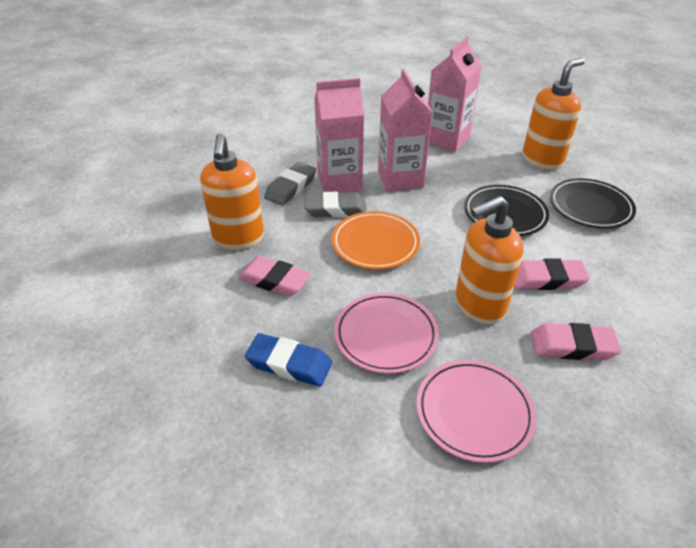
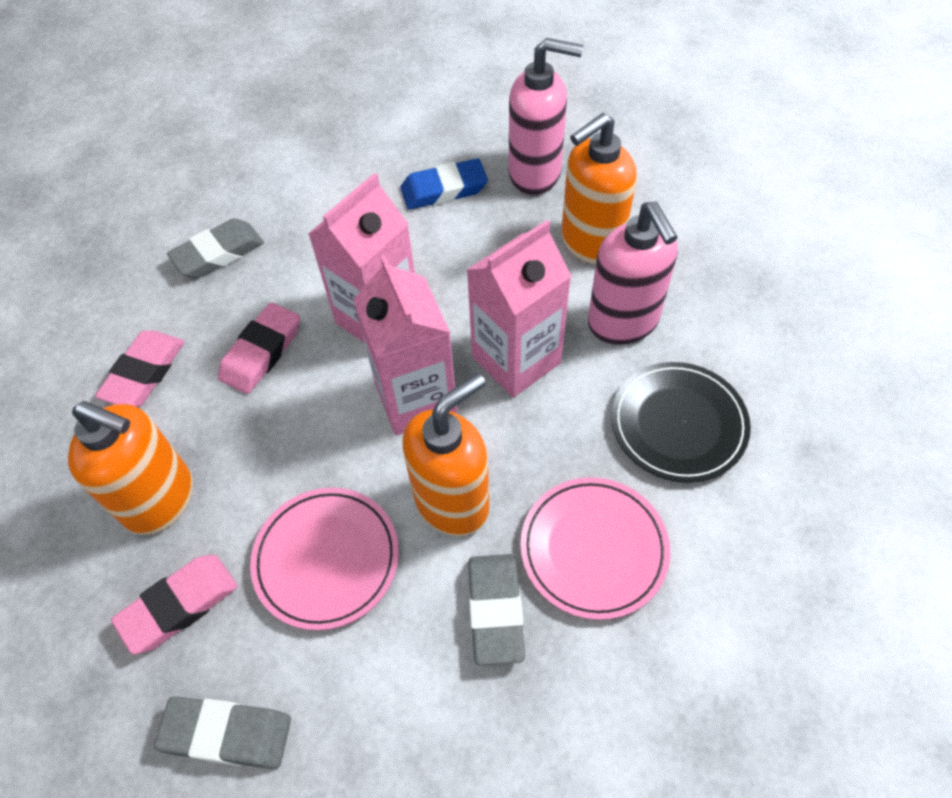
black plate: 2 -> 1
grey eraser: 2 -> 3
orange plate: 1 -> 0
pink soap dispenser: 0 -> 2

